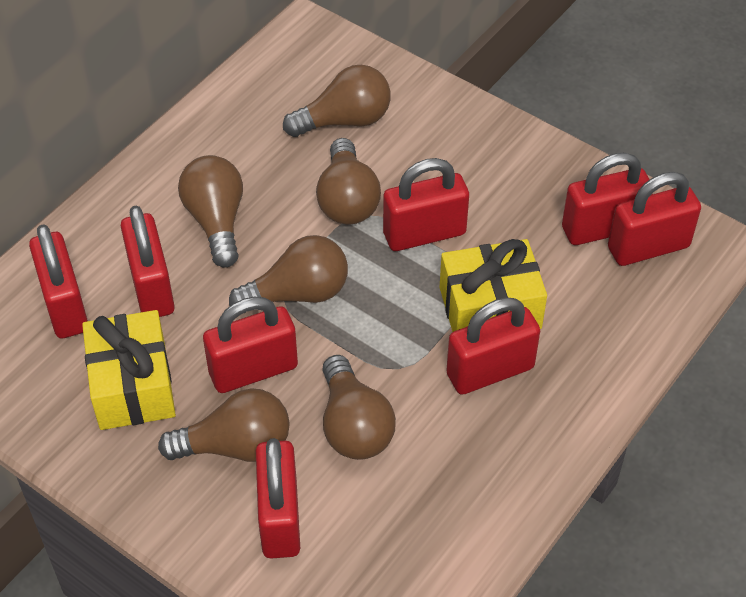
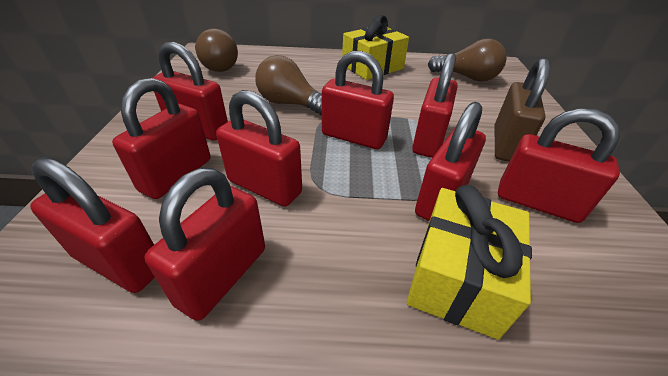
brown light bulb: 6 -> 3
brown padlock: 0 -> 1
red padlock: 8 -> 9

